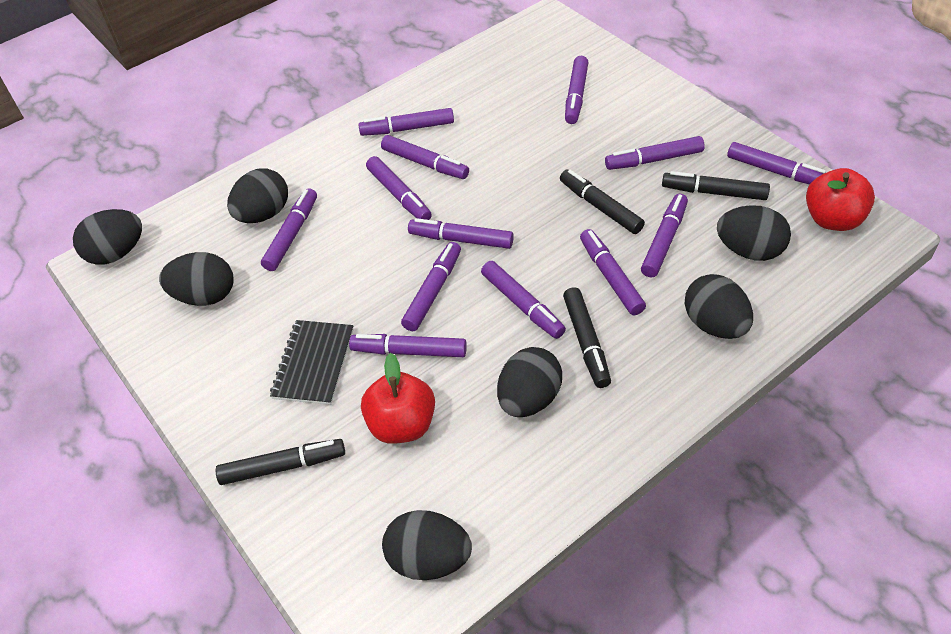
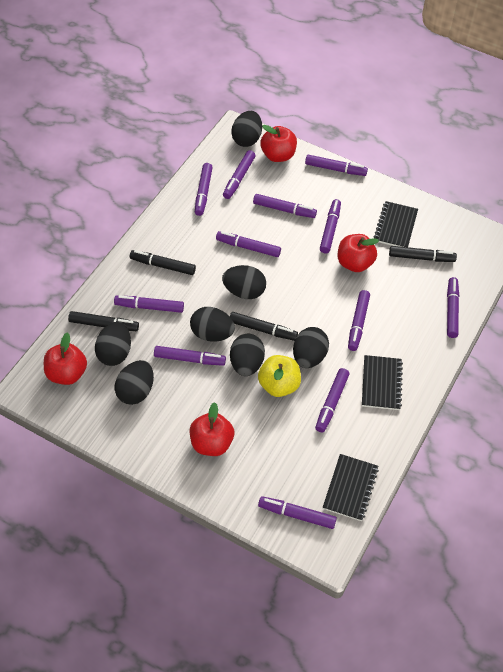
black notebook: 1 -> 3
purple marker: 13 -> 12
red apple: 2 -> 4
yellow apple: 0 -> 1

